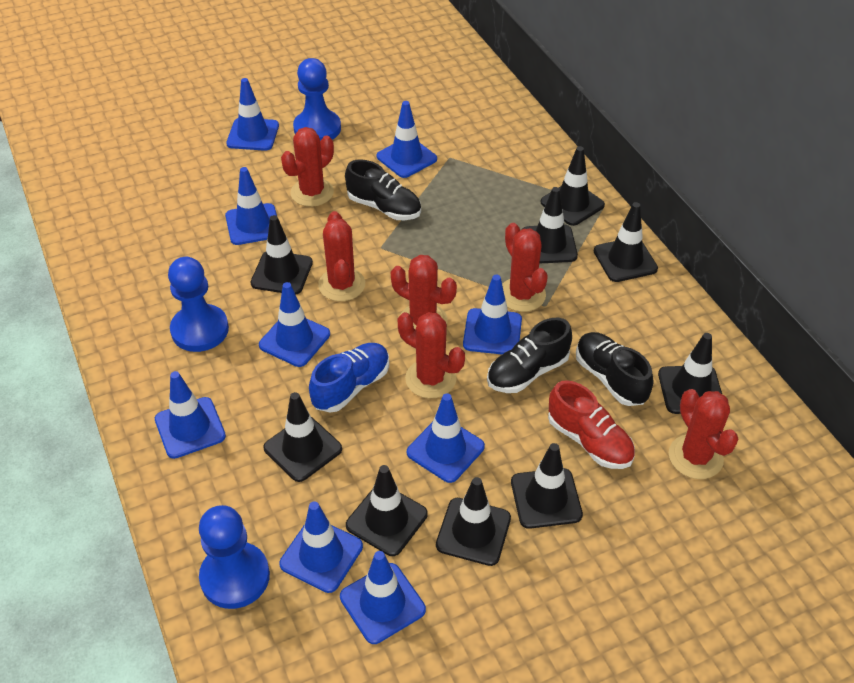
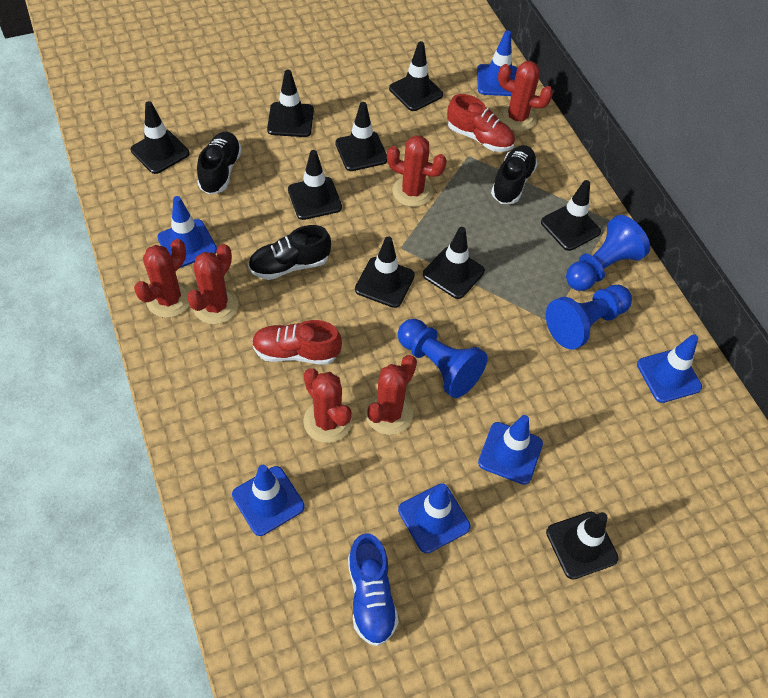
blue traffic cone: 9 -> 6
red shoe: 1 -> 2

